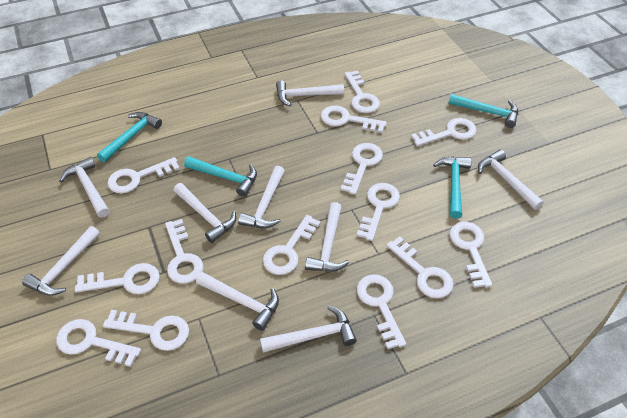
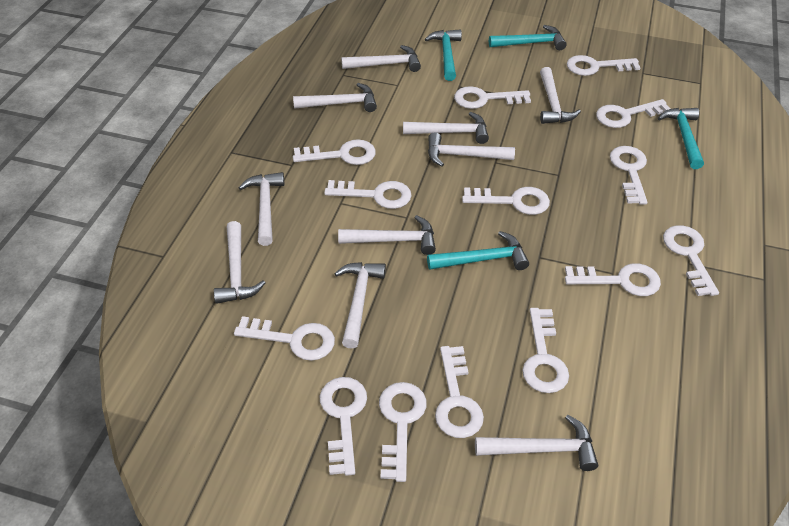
white hammer: 9 -> 10

